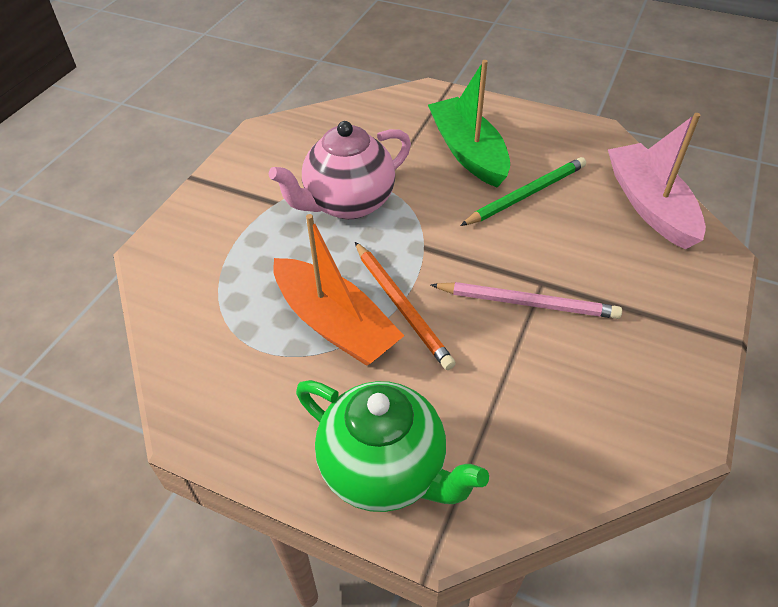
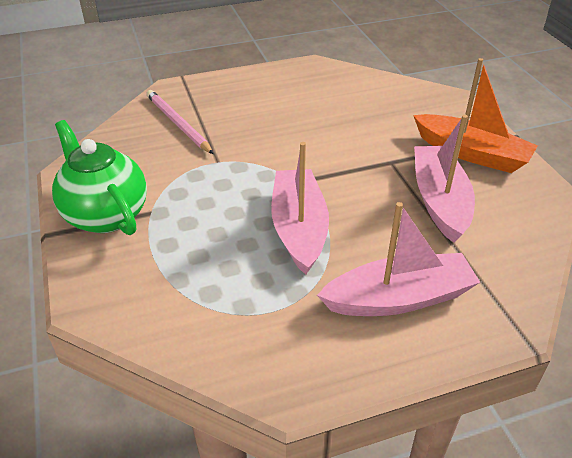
green boat: 1 -> 0
green pencil: 1 -> 0
orange pencil: 1 -> 0
pink boat: 1 -> 3
pink teapot: 1 -> 0

